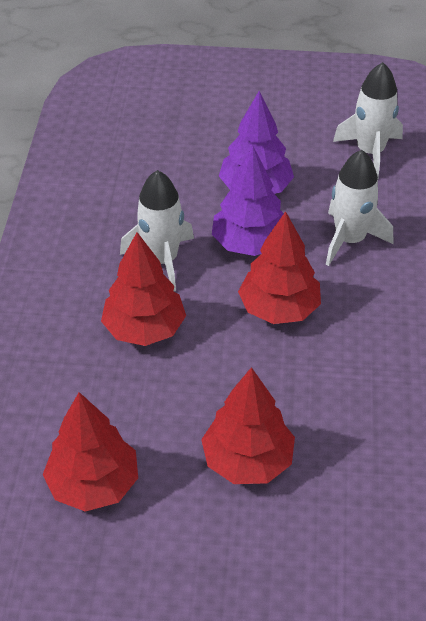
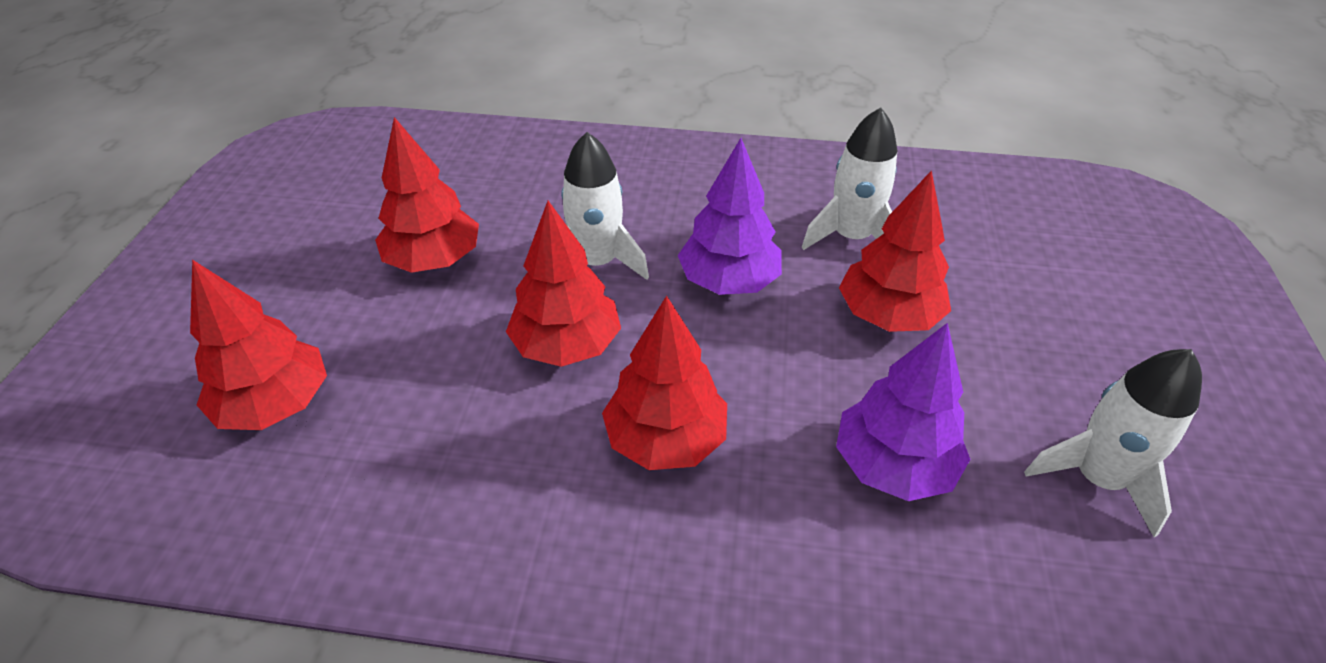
red tree: 4 -> 5

